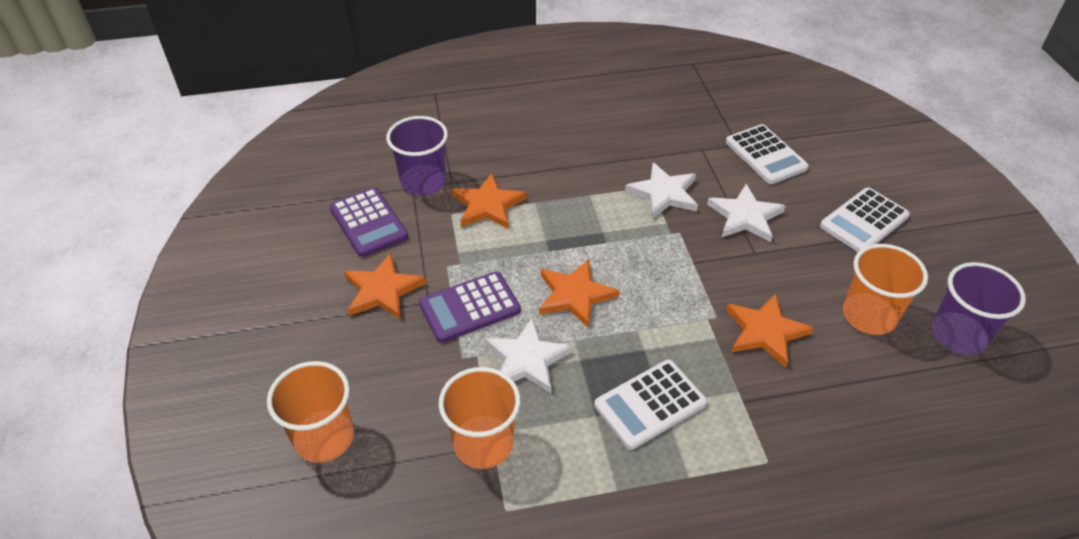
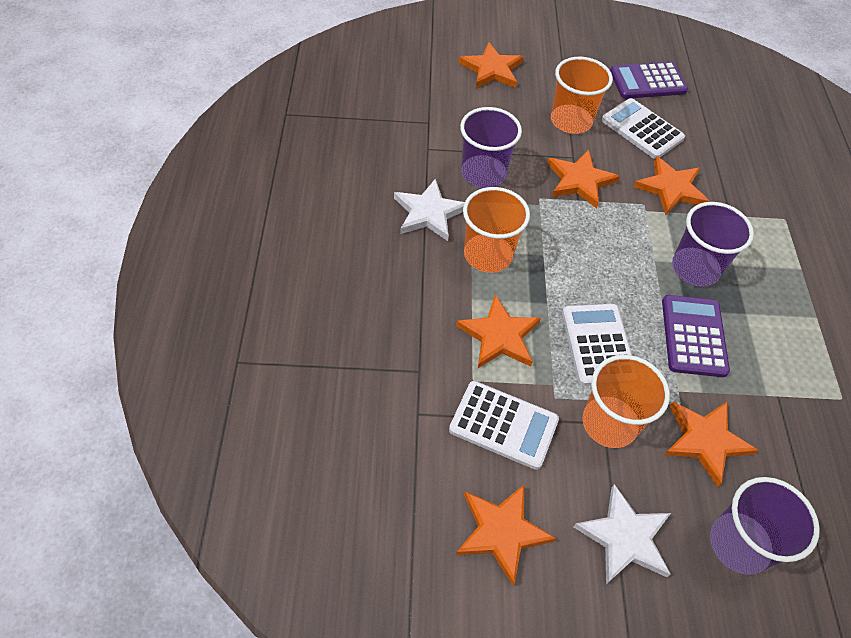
orange star: 4 -> 6
purple cup: 2 -> 3
white star: 3 -> 2

